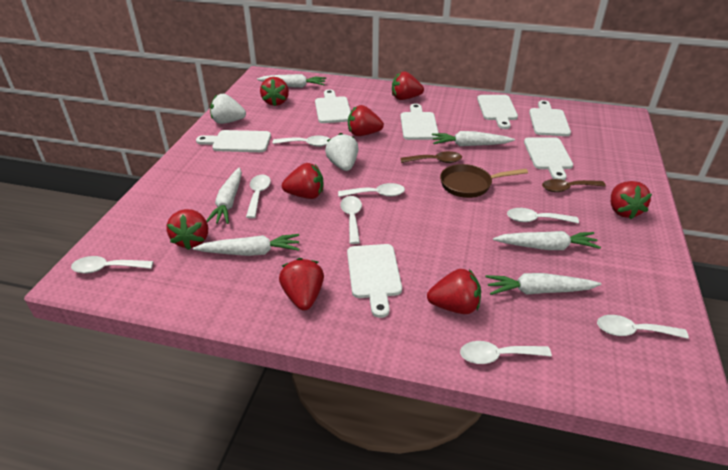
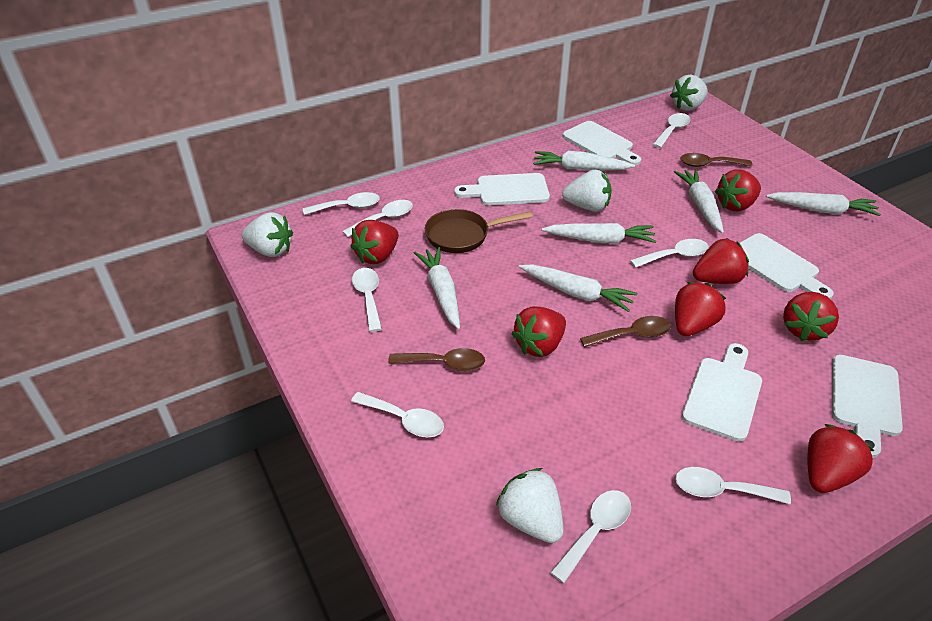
brown spoon: 2 -> 3
red strawberry: 8 -> 7
white cutting board: 7 -> 5
white strawberry: 2 -> 4

